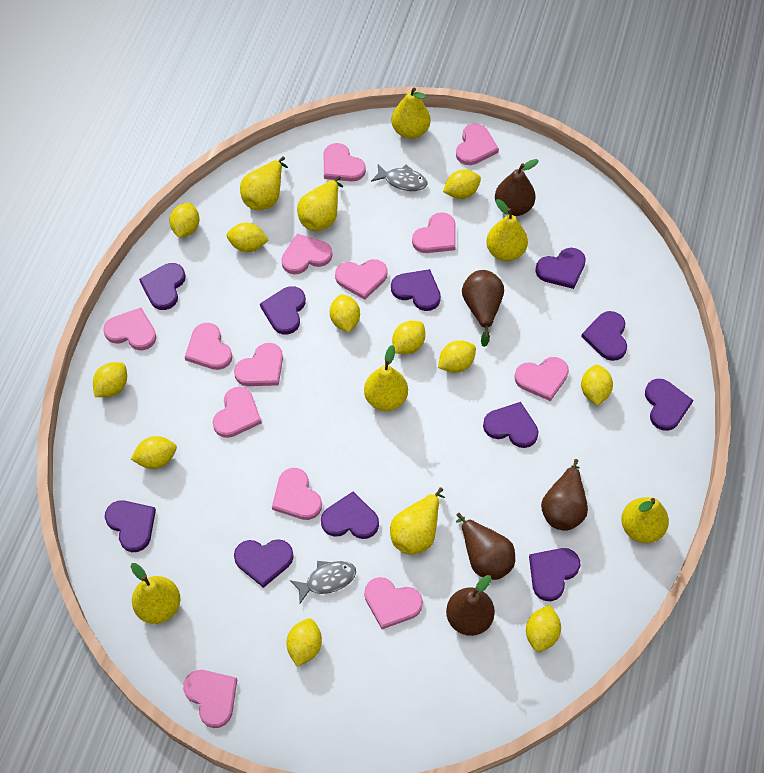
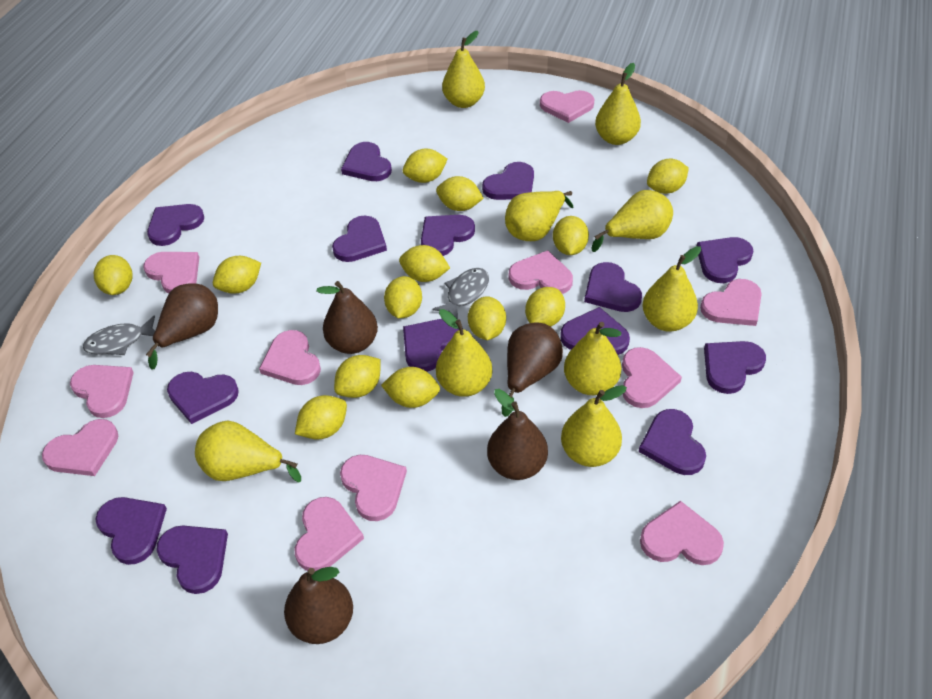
pink heart: 13 -> 11
purple heart: 11 -> 14
yellow lemon: 11 -> 13
yellow pear: 8 -> 9

